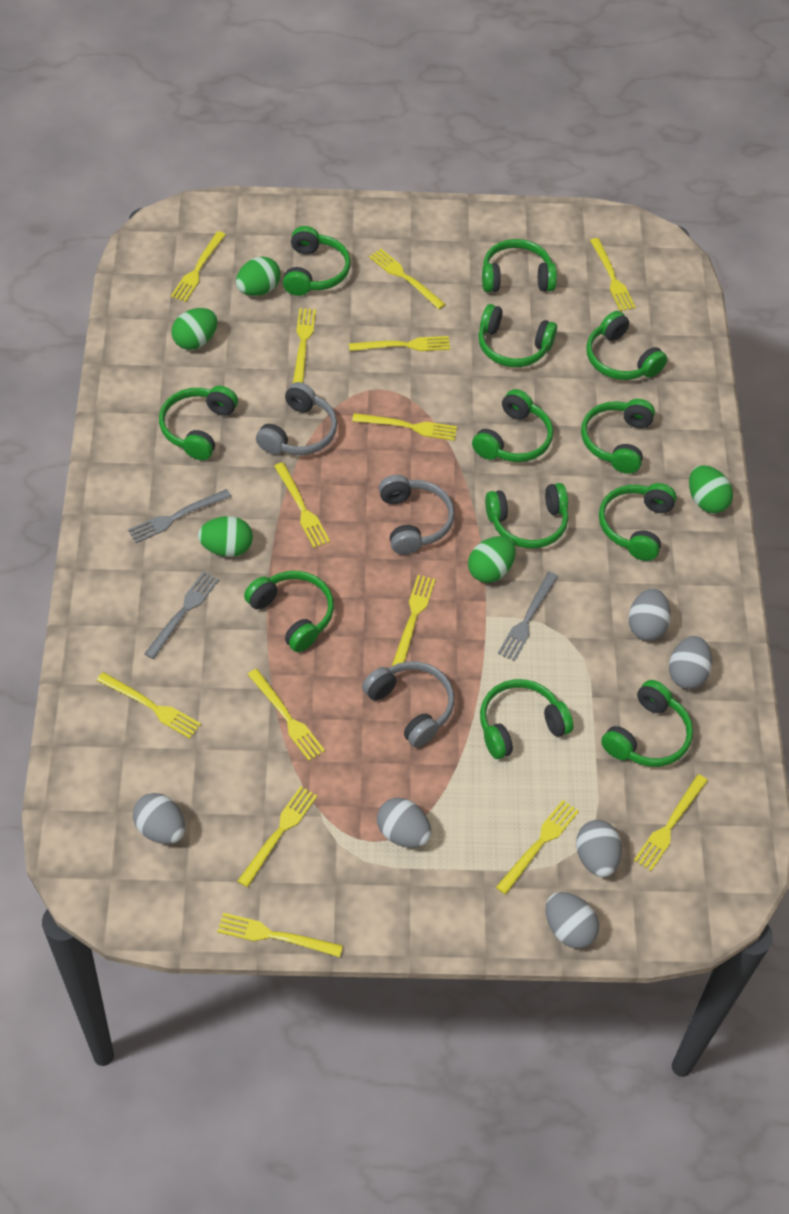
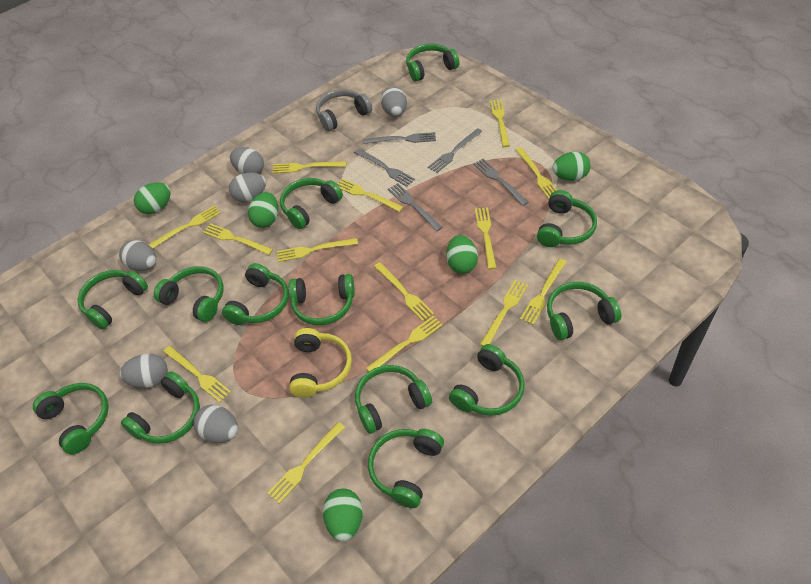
green headphones: 12 -> 13
grey fork: 3 -> 5
grey headphones: 3 -> 1
yellow headphones: 0 -> 1

